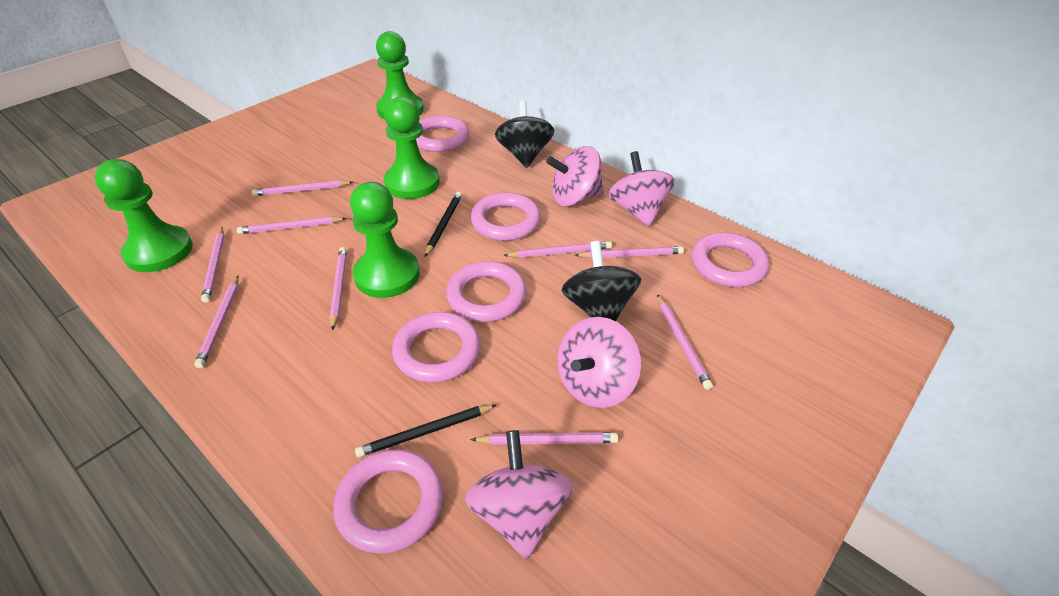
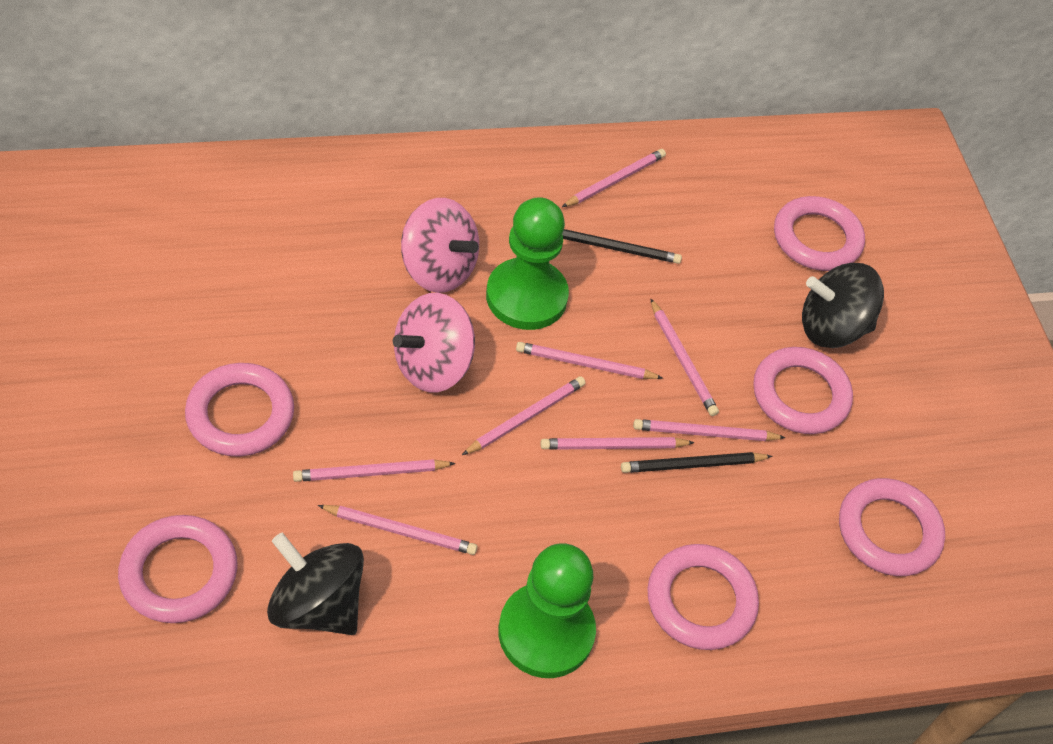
green pawn: 4 -> 2
pink pencil: 9 -> 8
pink spinning top: 4 -> 2

